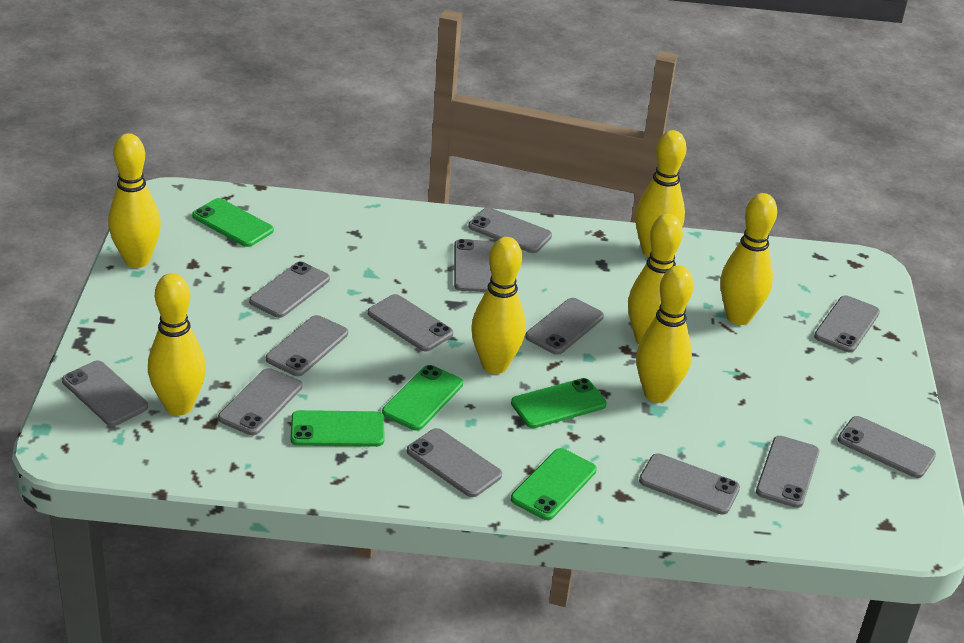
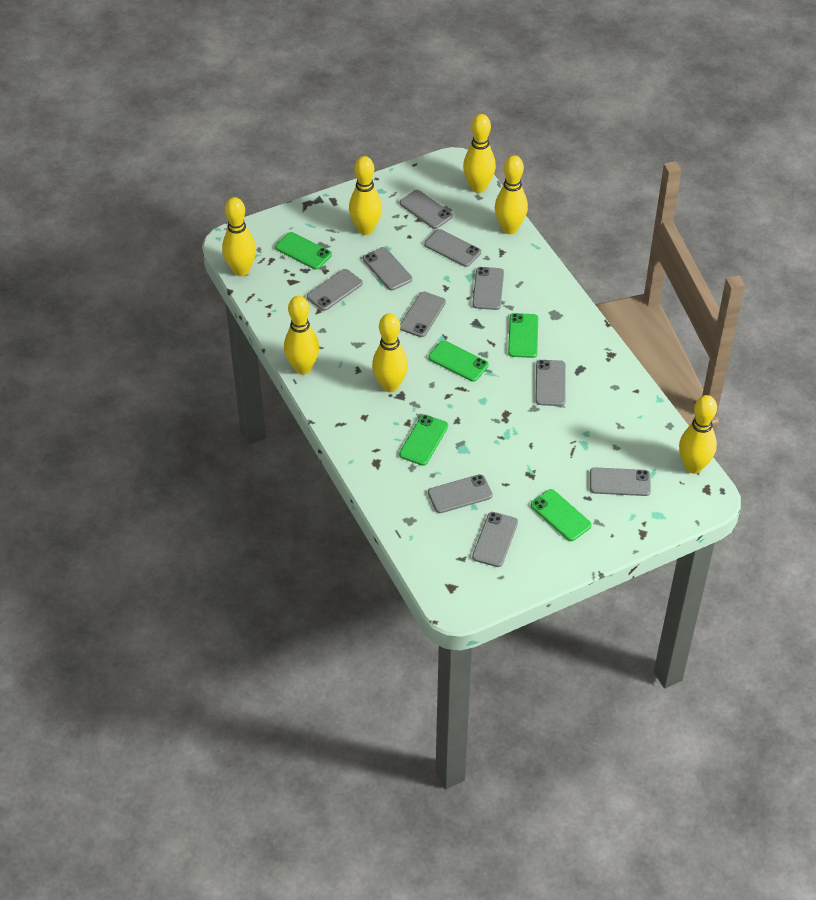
grey phone: 13 -> 10

